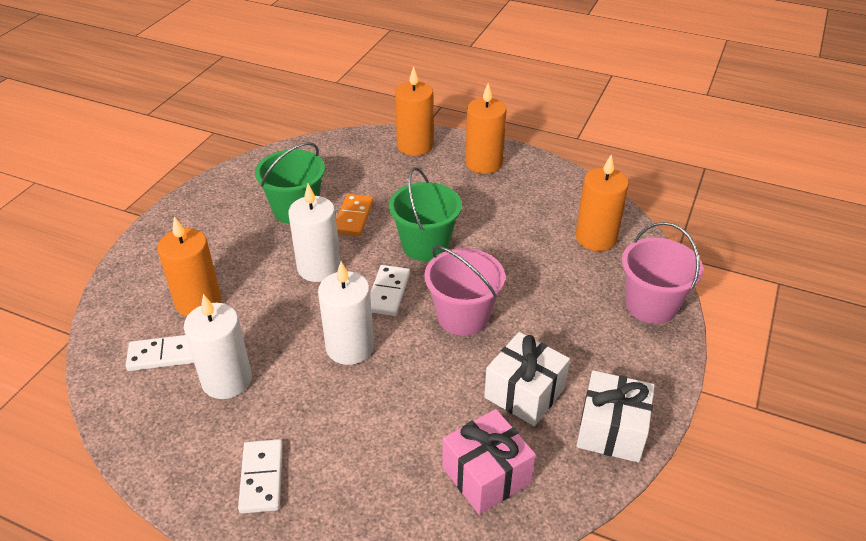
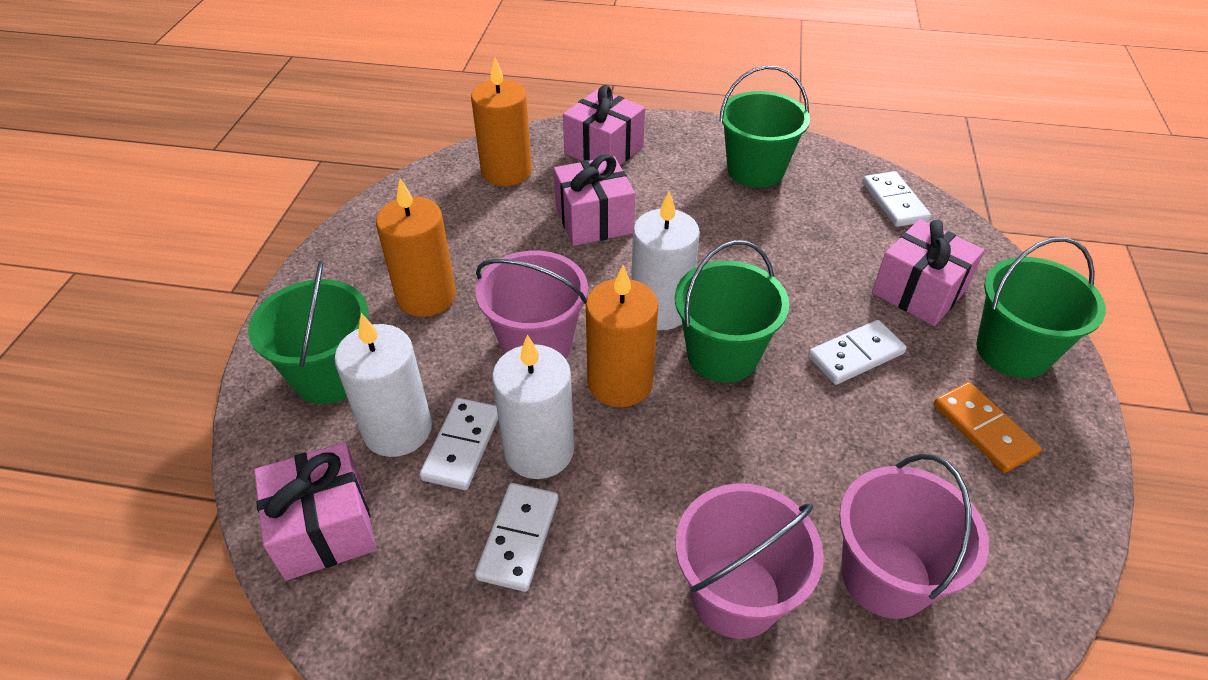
green bucket: 2 -> 4
orange candle: 4 -> 3
pink bucket: 2 -> 3
pink gift: 1 -> 4
white domino: 3 -> 4
white gift: 2 -> 0

